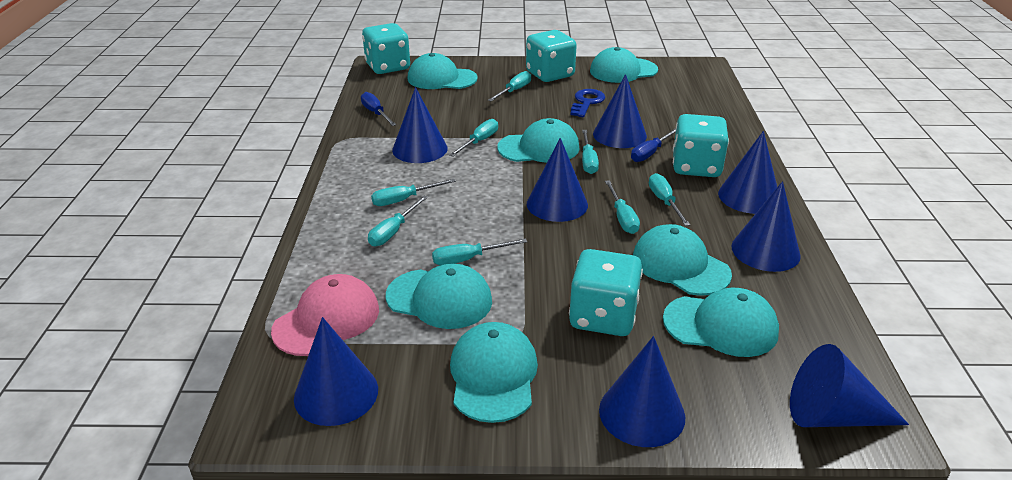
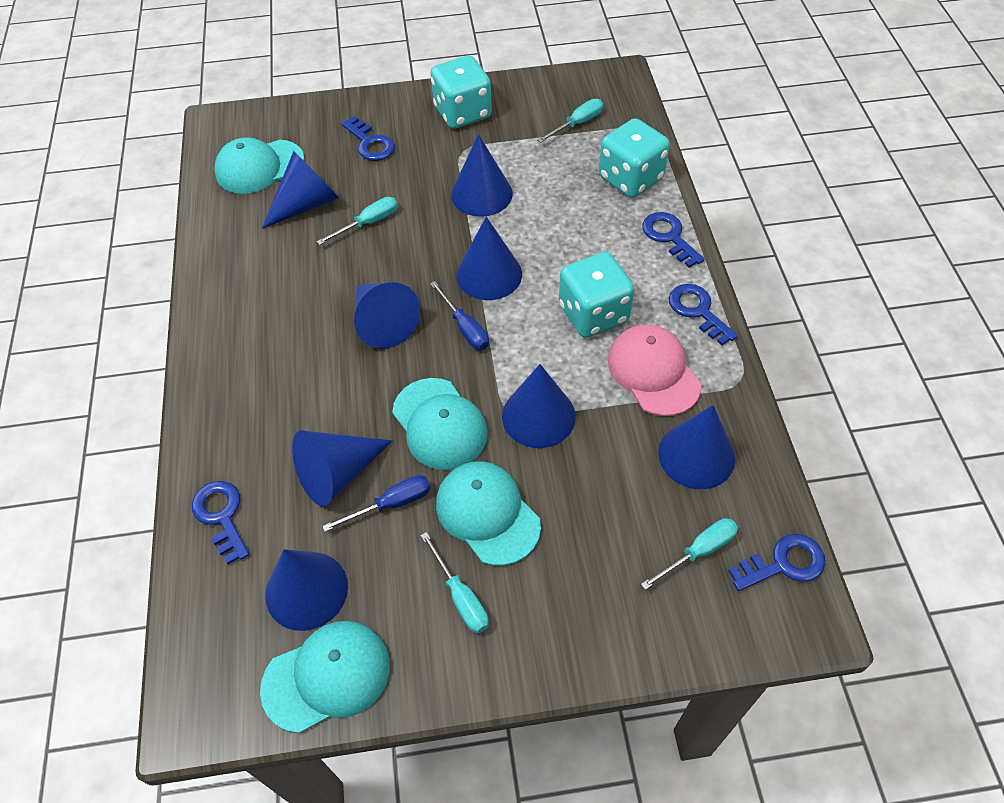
blue key: 1 -> 5
turquoise cap: 7 -> 4
turquoise dice: 4 -> 3
turquoise screwdriver: 8 -> 4

